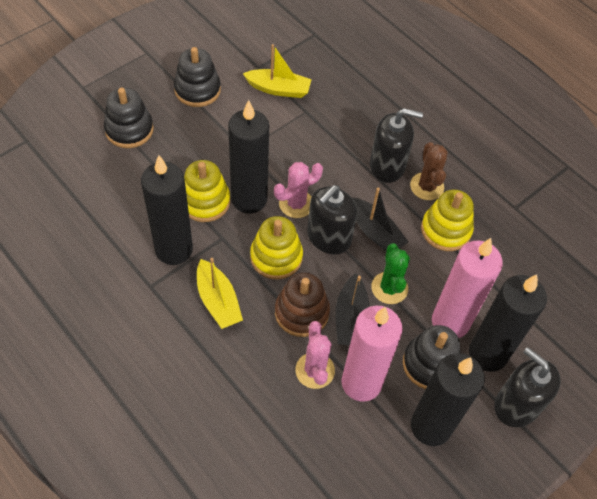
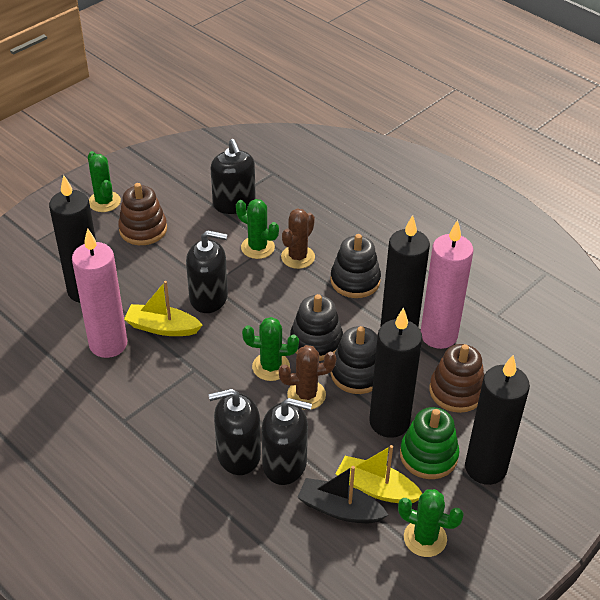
black boat: 2 -> 1
black soap dispenser: 3 -> 4
brown cactus: 1 -> 2
brown stacking toy: 1 -> 2
green cactus: 1 -> 4
green stacking toy: 0 -> 1
pink cactus: 2 -> 0
yellow stacking toy: 3 -> 0

